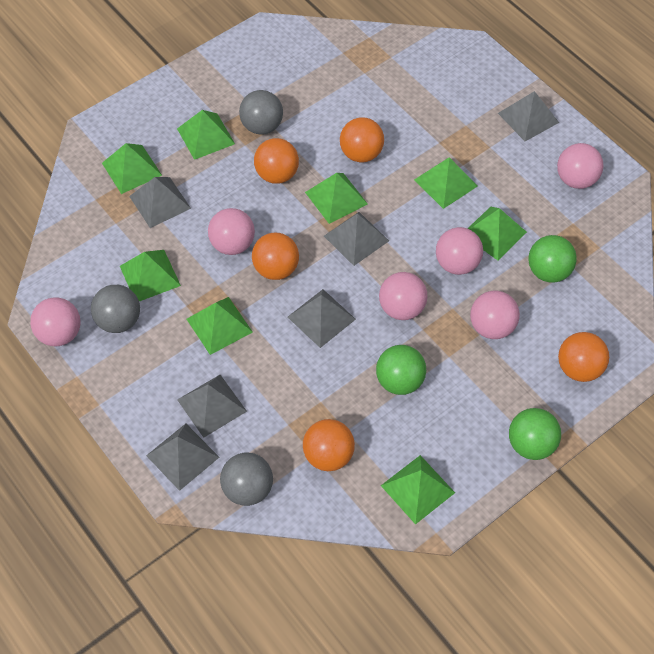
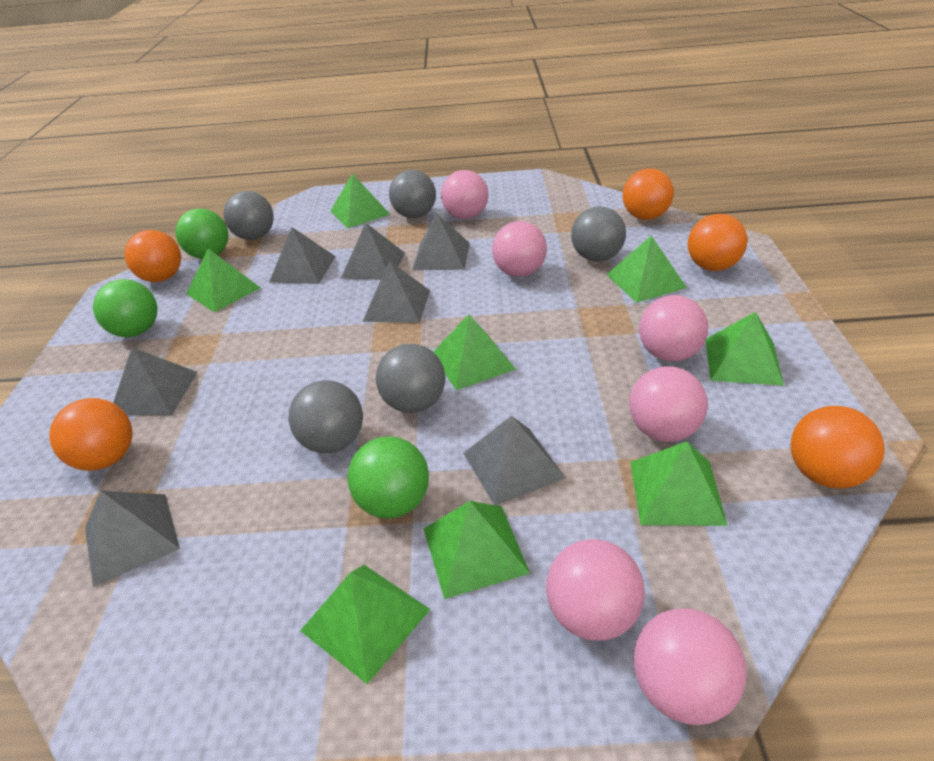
grey ball: 3 -> 5
grey pyramid: 6 -> 7

